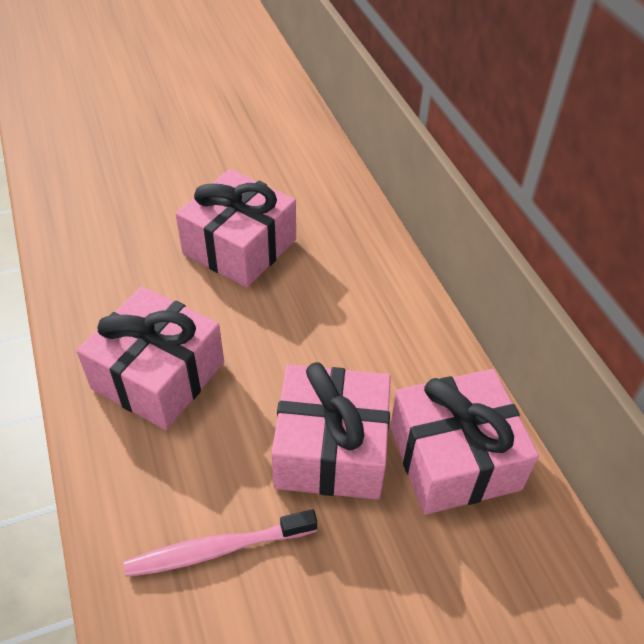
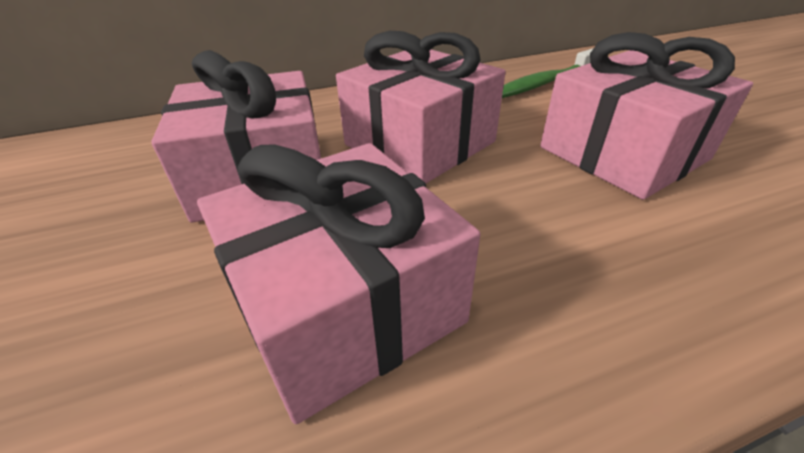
green toothbrush: 0 -> 1
pink toothbrush: 1 -> 0

